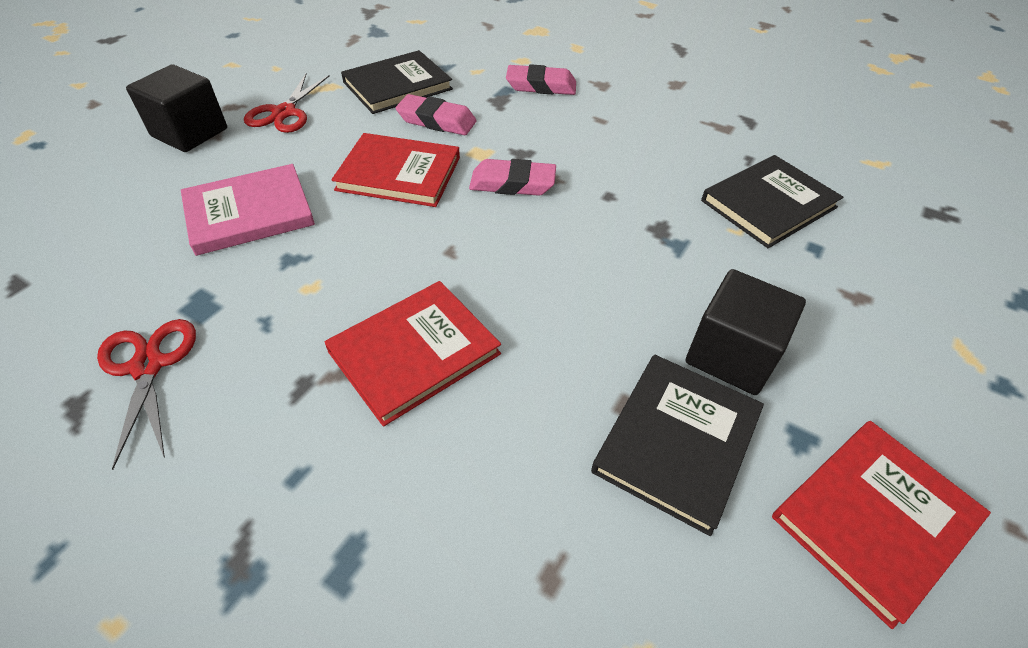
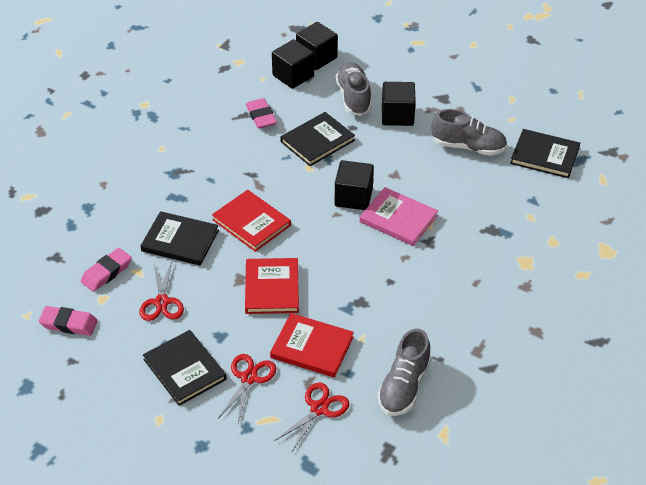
black book: 3 -> 4
black cube: 2 -> 4
grey shoe: 0 -> 3
red scissors: 2 -> 3

